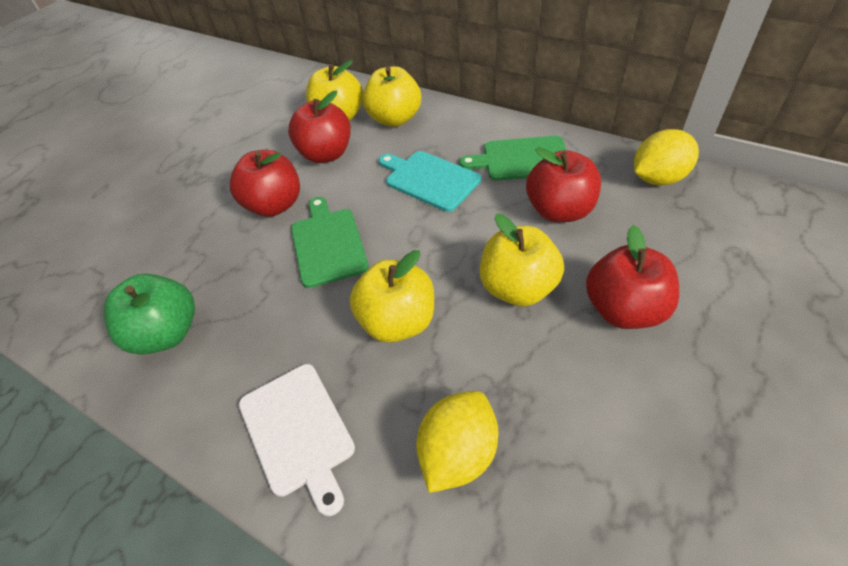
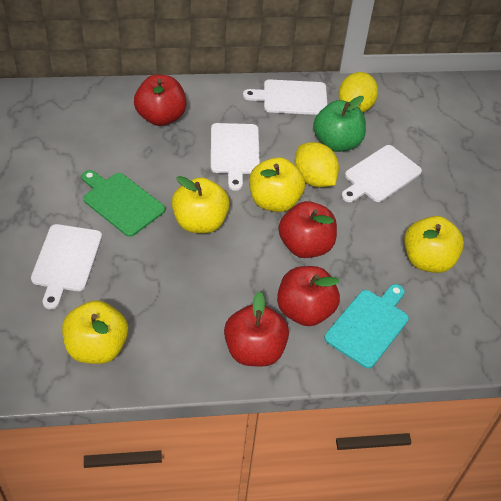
green cutting board: 2 -> 1
white cutting board: 1 -> 4

